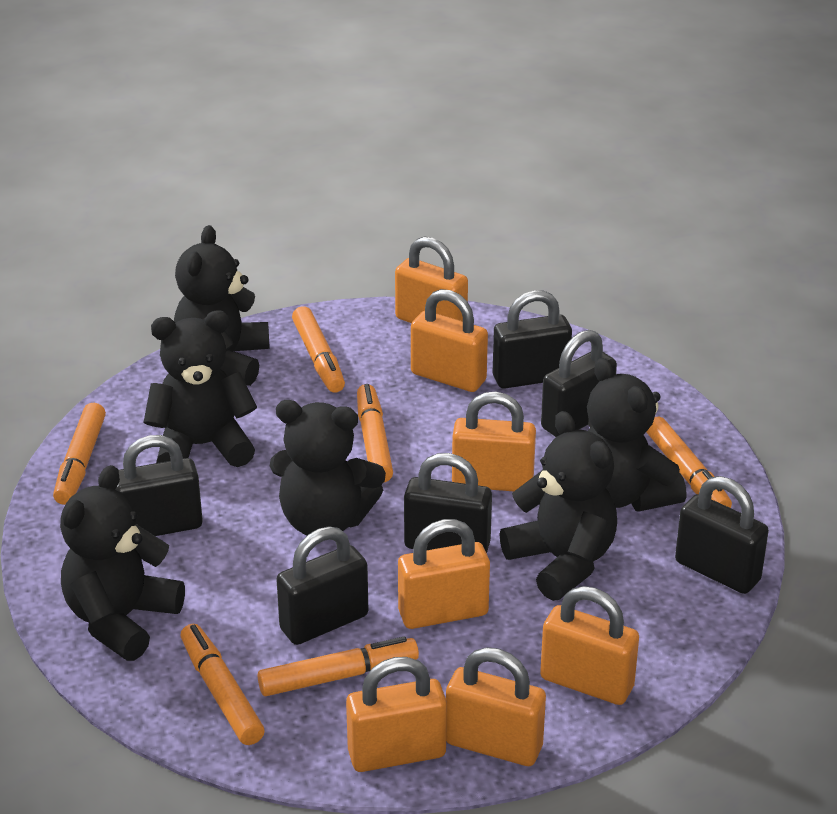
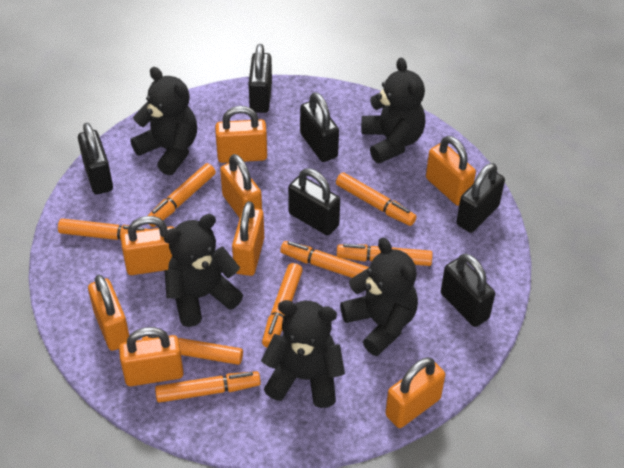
black teddy bear: 6 -> 5
orange marker: 6 -> 8
orange padlock: 7 -> 8

